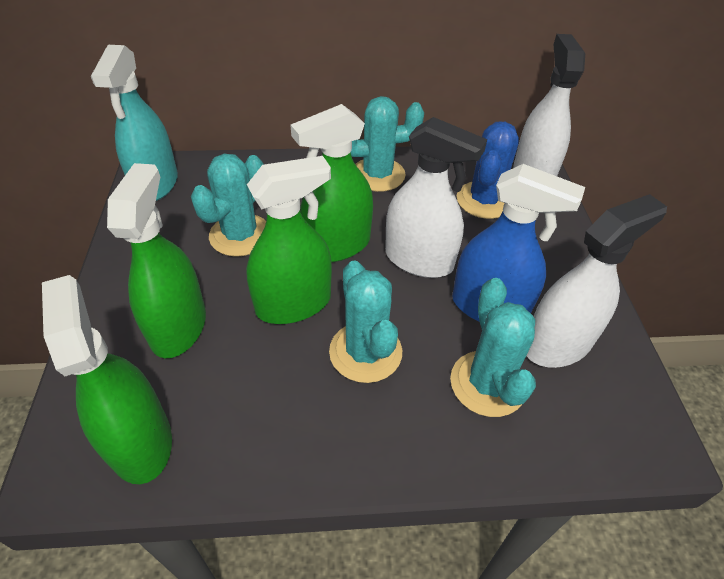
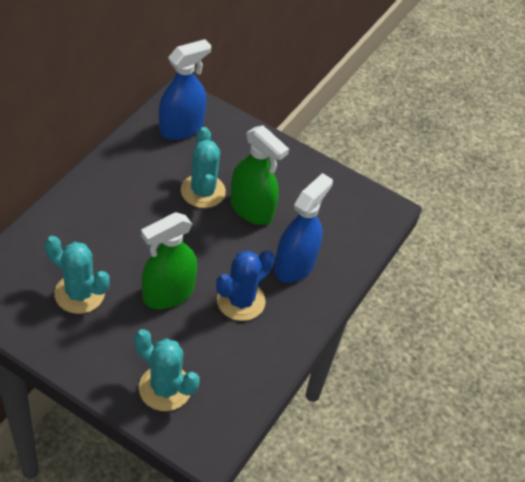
blue spray bottle: 1 -> 2
green spray bottle: 4 -> 2
turquoise cactus: 4 -> 3
turquoise spray bottle: 1 -> 0
white spray bottle: 3 -> 0

